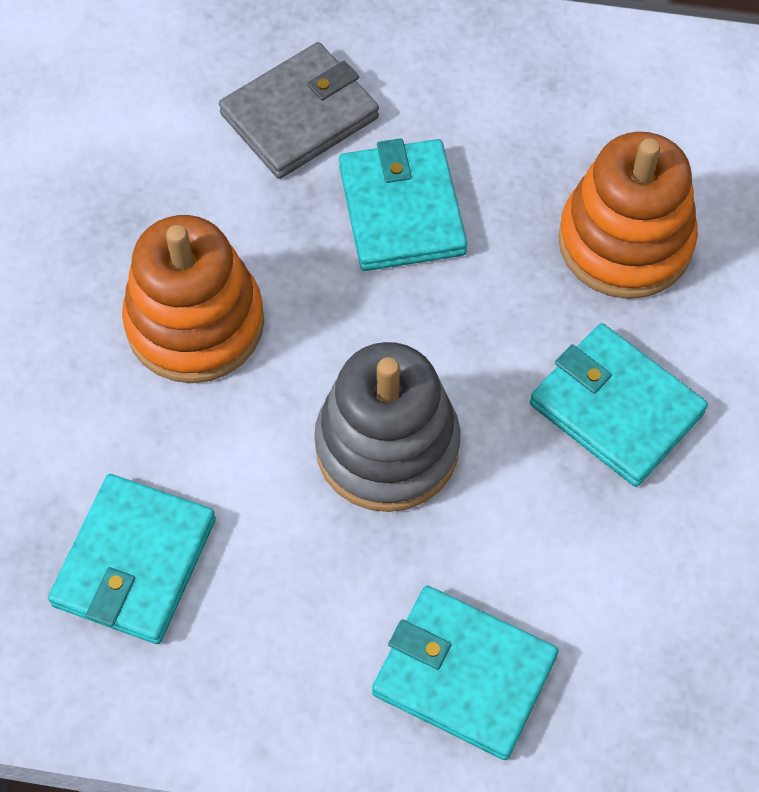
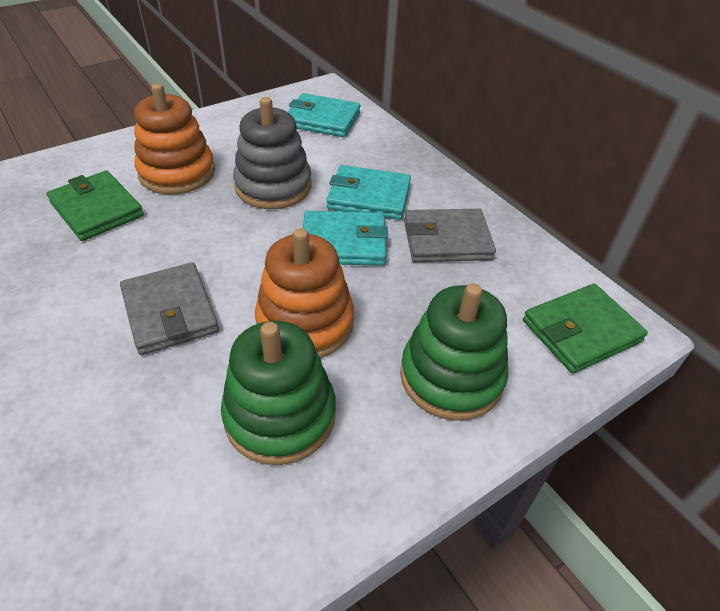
green stacking toy: 0 -> 2
green wallet: 0 -> 2
grey wallet: 1 -> 2
turquoise wallet: 4 -> 3

